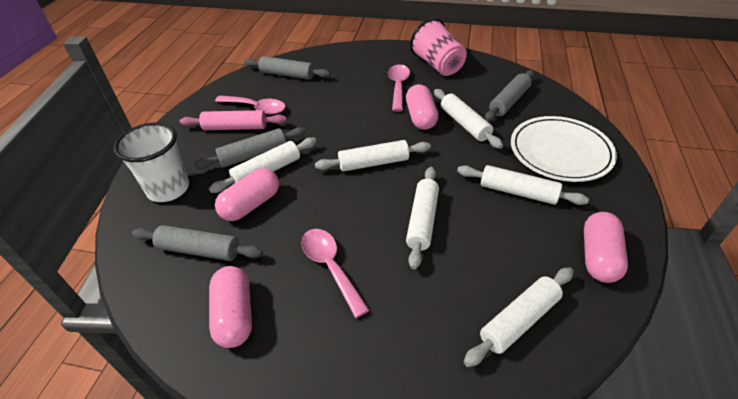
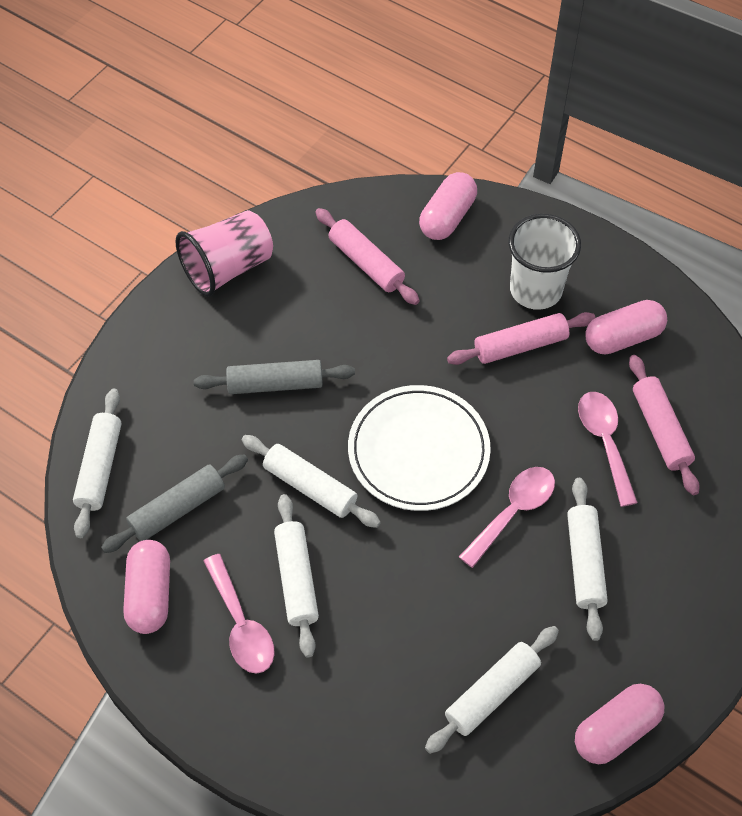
grey rolling pin: 4 -> 2
pink rolling pin: 1 -> 3
white rolling pin: 6 -> 5

